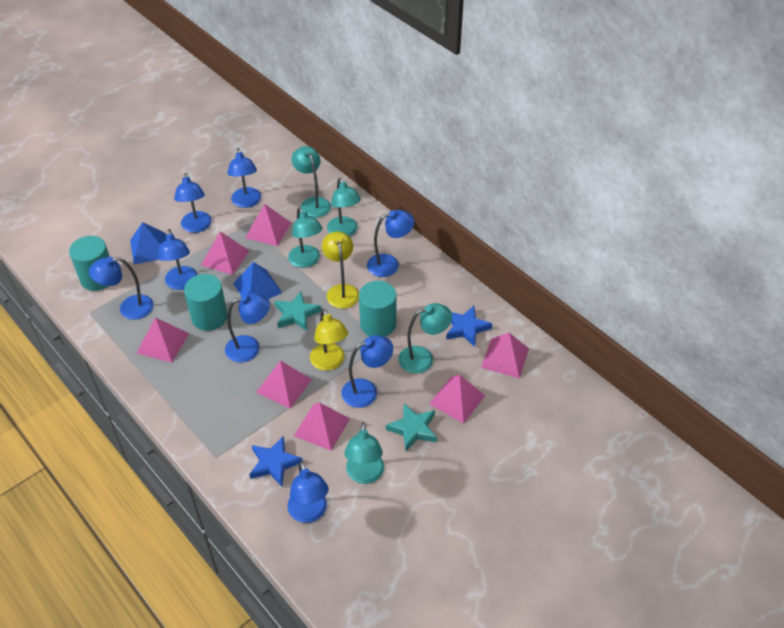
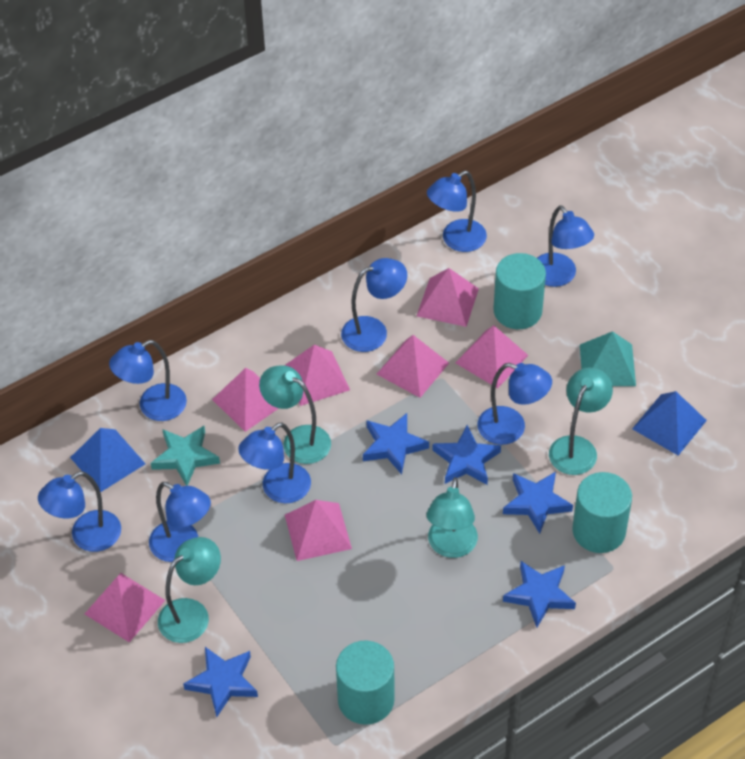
blue star: 2 -> 5
turquoise lamp: 5 -> 4
turquoise pyramid: 0 -> 1
turquoise star: 2 -> 1
yellow lamp: 2 -> 0

